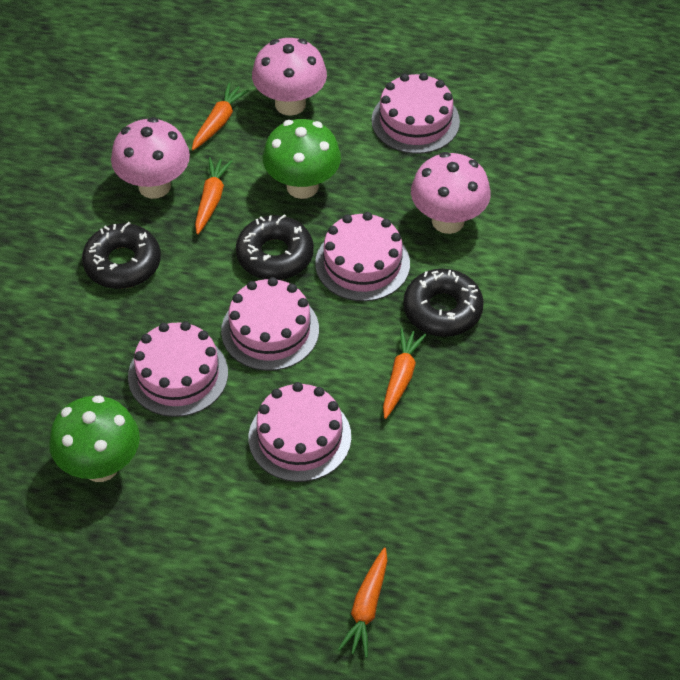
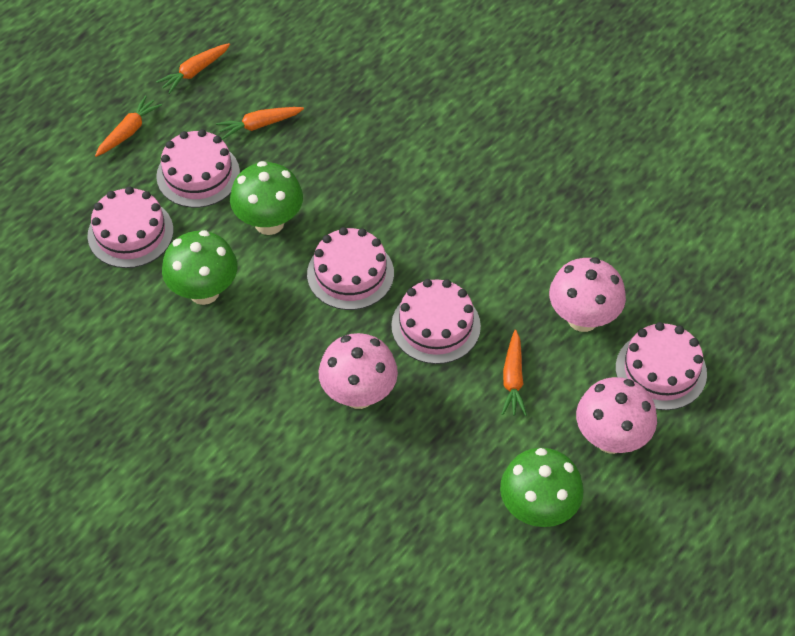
black donut: 3 -> 0
green mushroom: 2 -> 3

